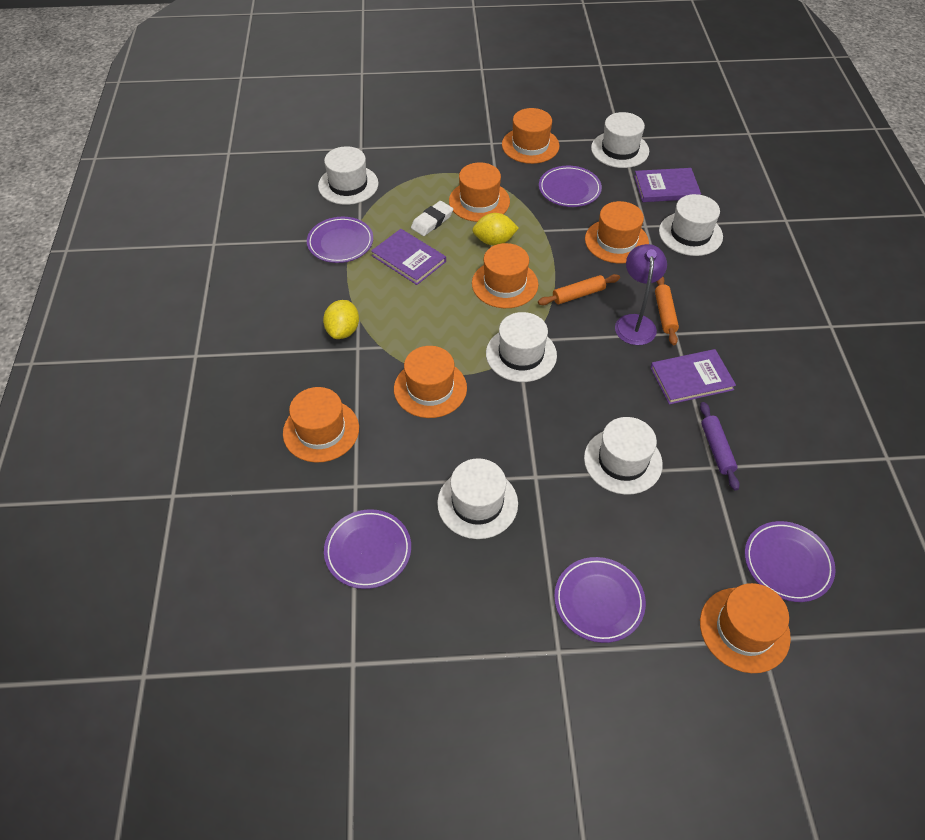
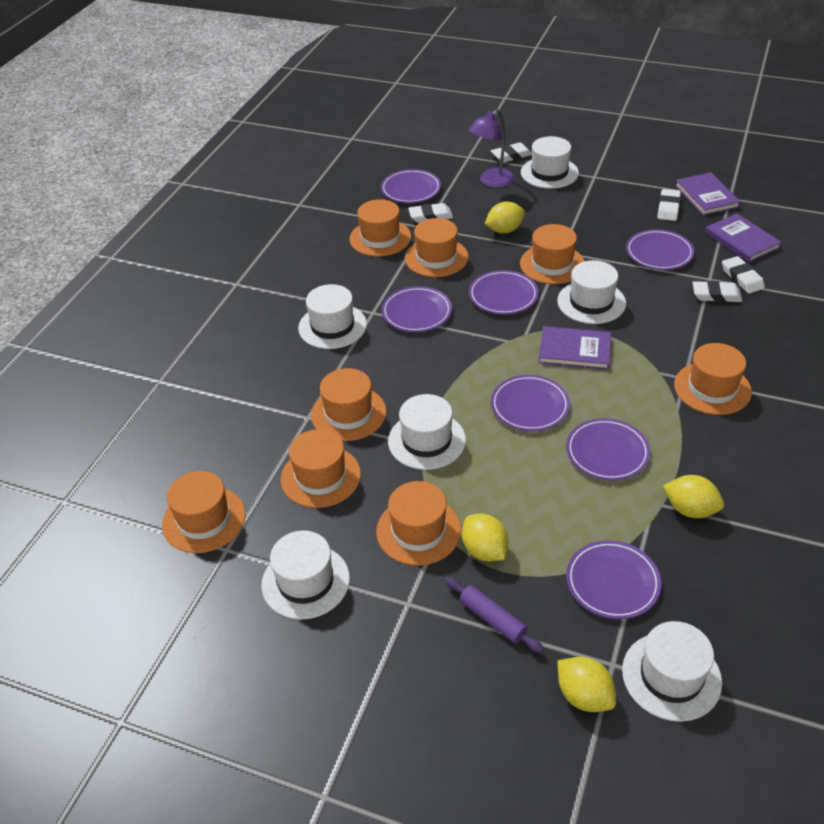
orange hat: 7 -> 8
orange rolling pin: 2 -> 0
purple plate: 5 -> 7
white eraser: 1 -> 5
yellow lemon: 2 -> 4

